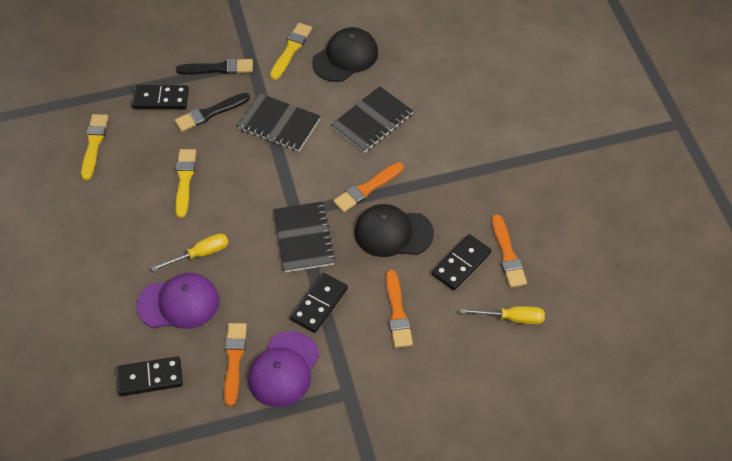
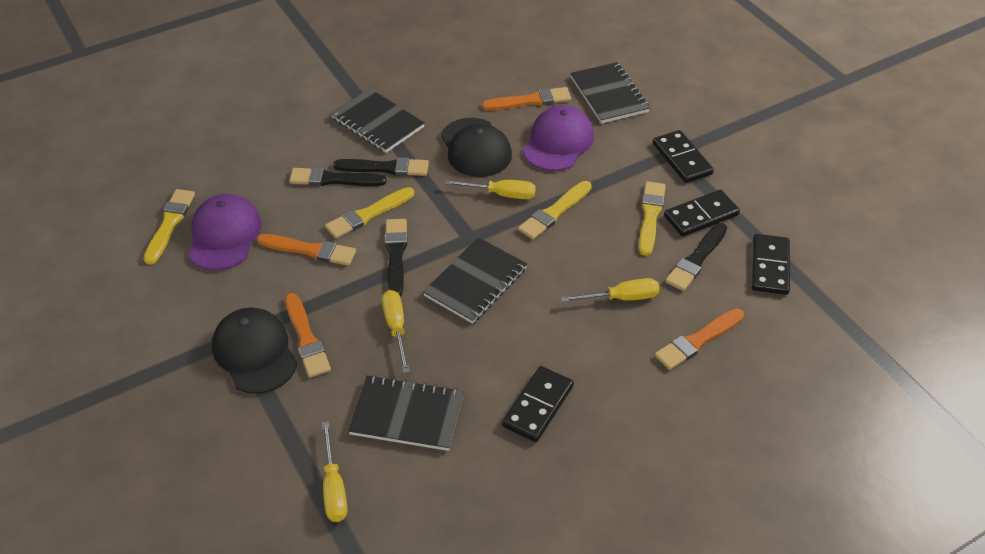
black brush: 2 -> 4
black notebook: 3 -> 4
yellow brush: 3 -> 4
yellow screwdriver: 2 -> 4

